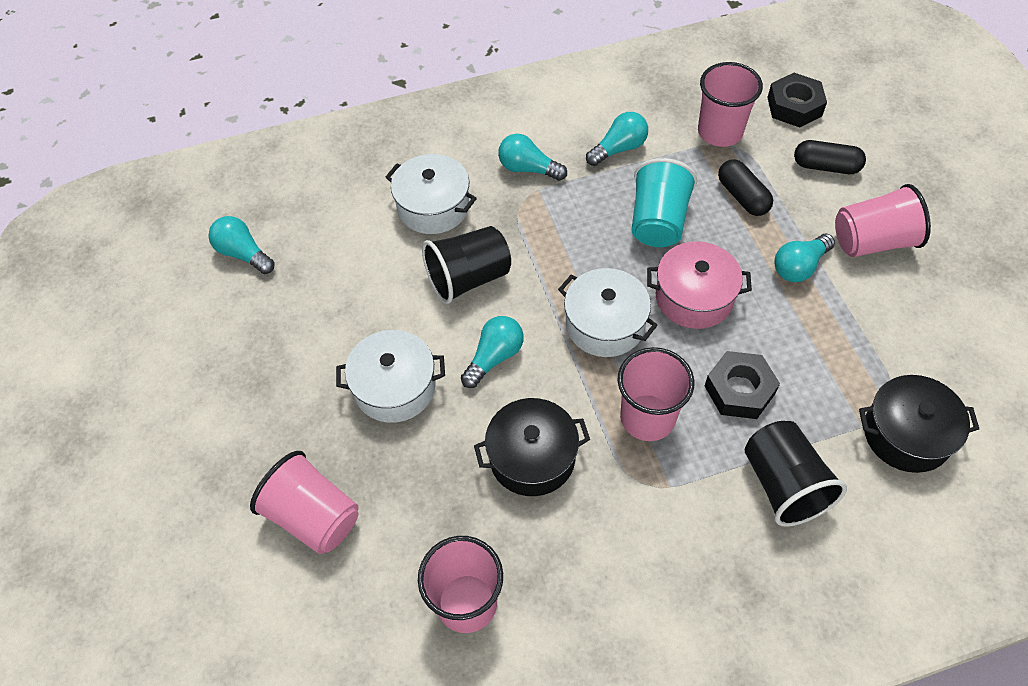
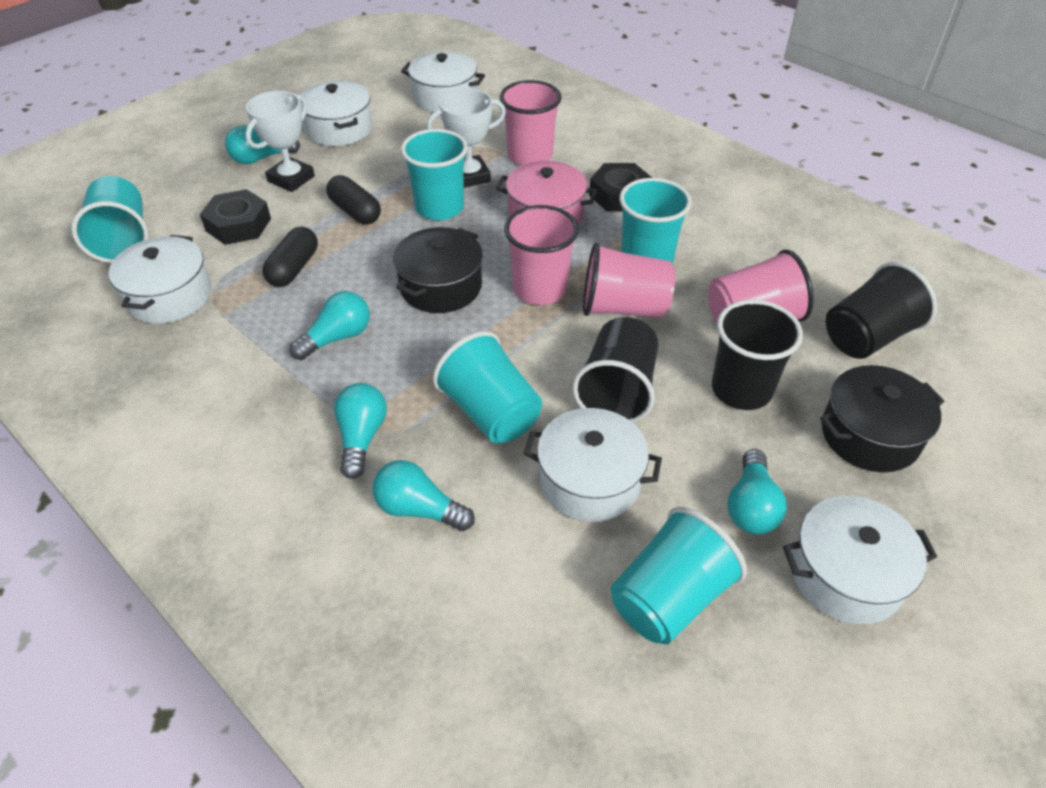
black cup: 2 -> 3
pink cup: 5 -> 4
turquoise cup: 1 -> 5
white pot: 3 -> 5
white trophy: 0 -> 2

